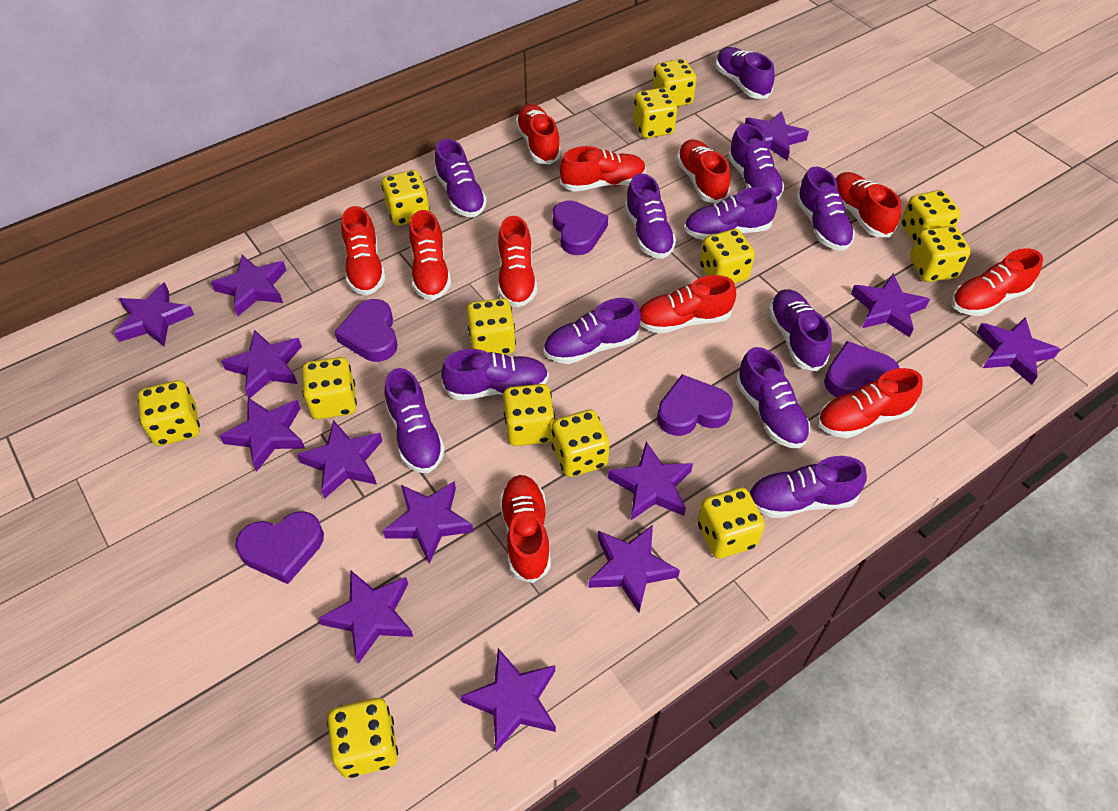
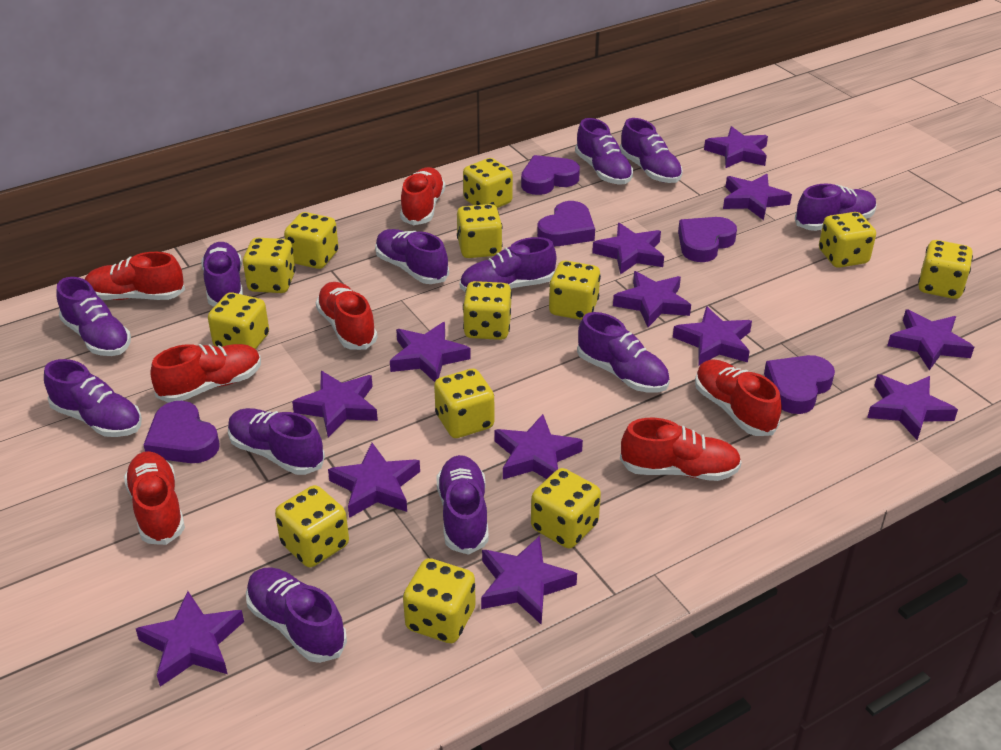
red shoe: 11 -> 7

